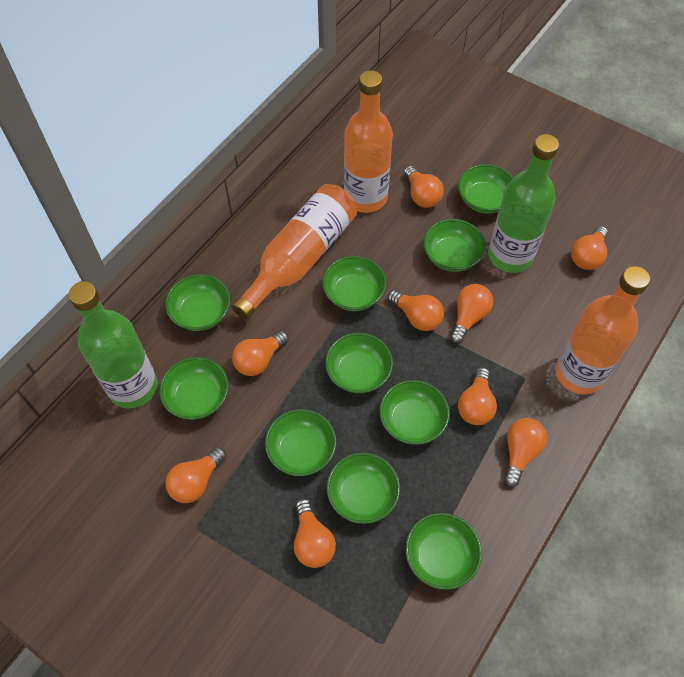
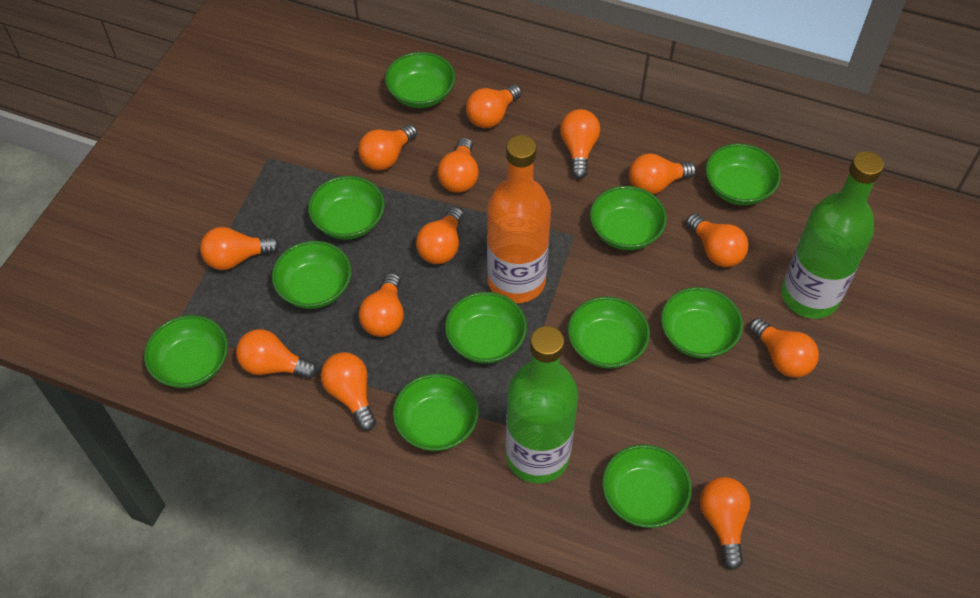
green bowl: 10 -> 11
orange bottle: 3 -> 1
orange light bulb: 9 -> 13

